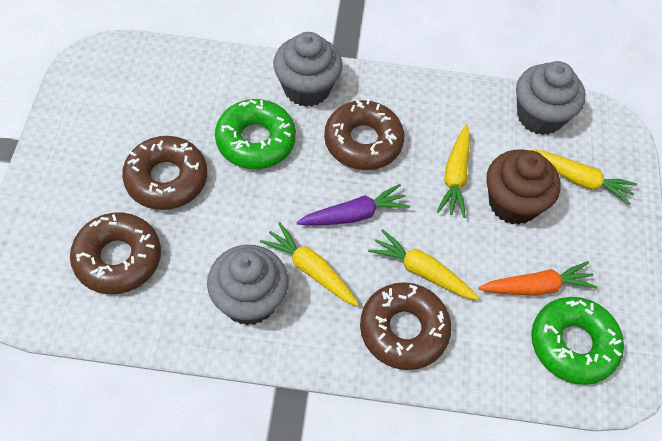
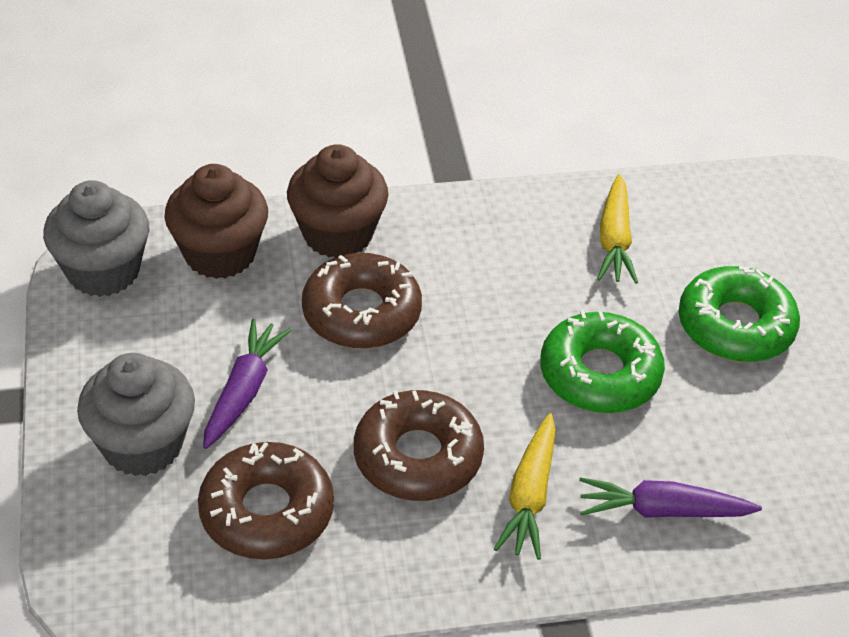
brown cupcake: 1 -> 2
brown donut: 4 -> 3
grey cupcake: 3 -> 2
orange carrot: 1 -> 0
purple carrot: 1 -> 2
yellow carrot: 4 -> 2

